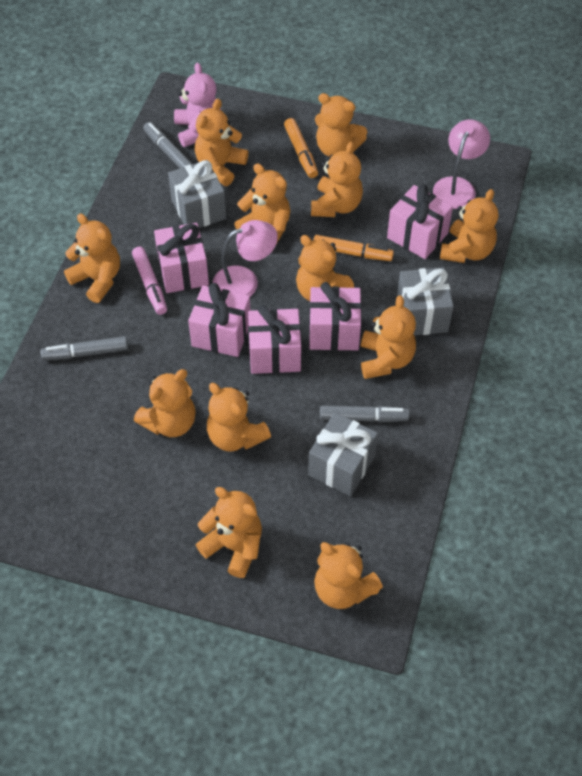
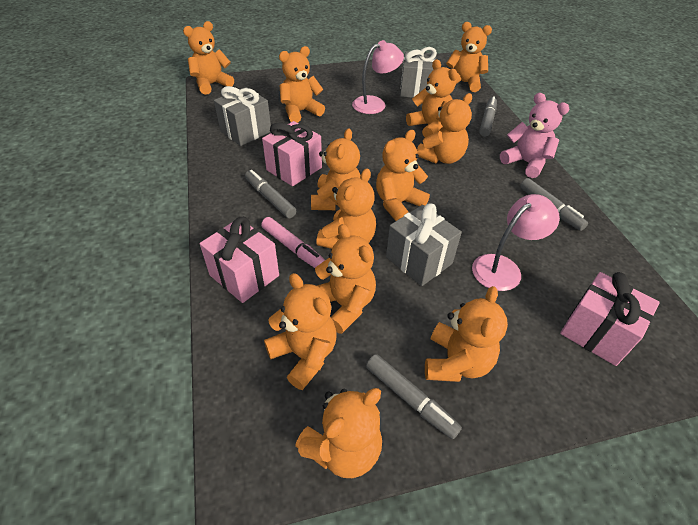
grey marker: 3 -> 4
orange marker: 2 -> 0
pink gift: 5 -> 3

